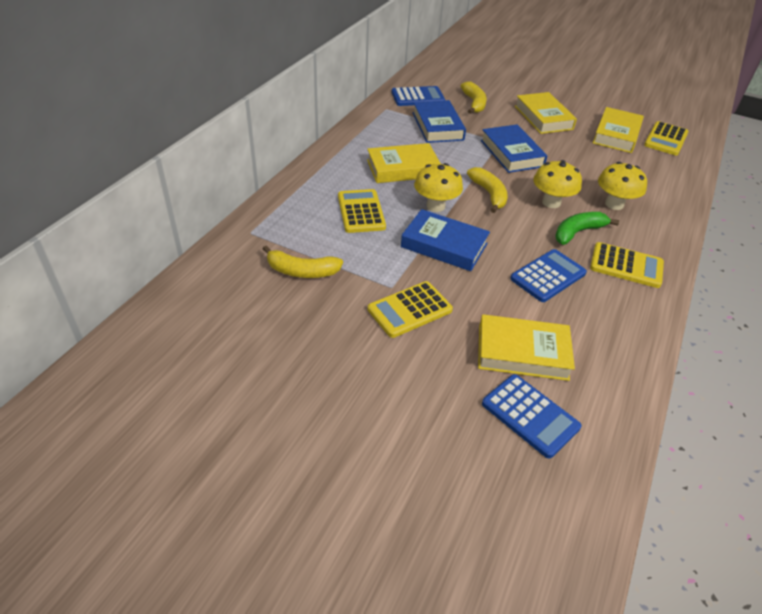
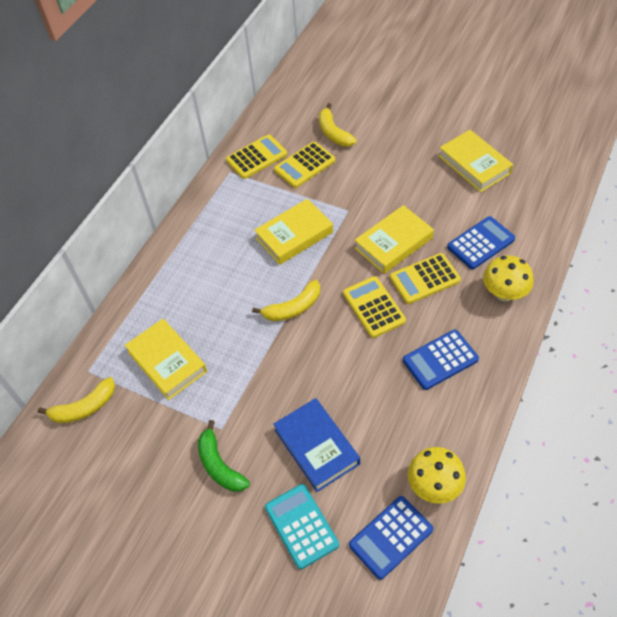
blue book: 3 -> 1
turquoise calculator: 0 -> 1
yellow mushroom: 3 -> 2

